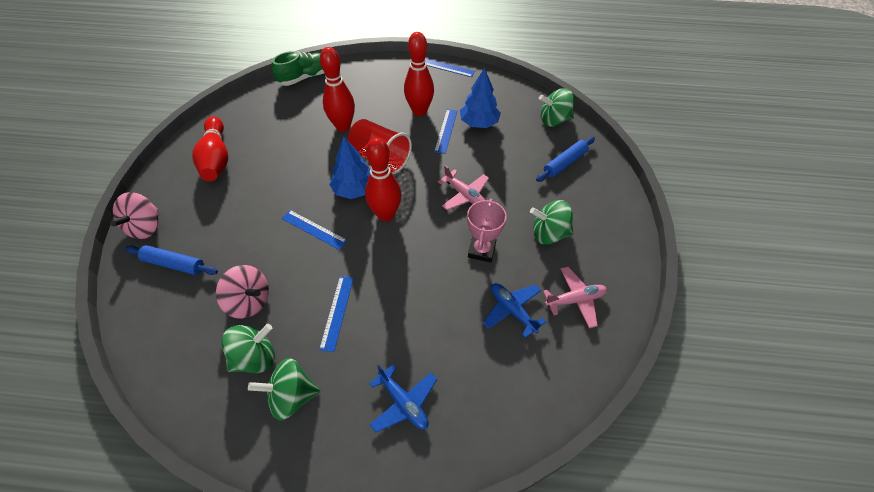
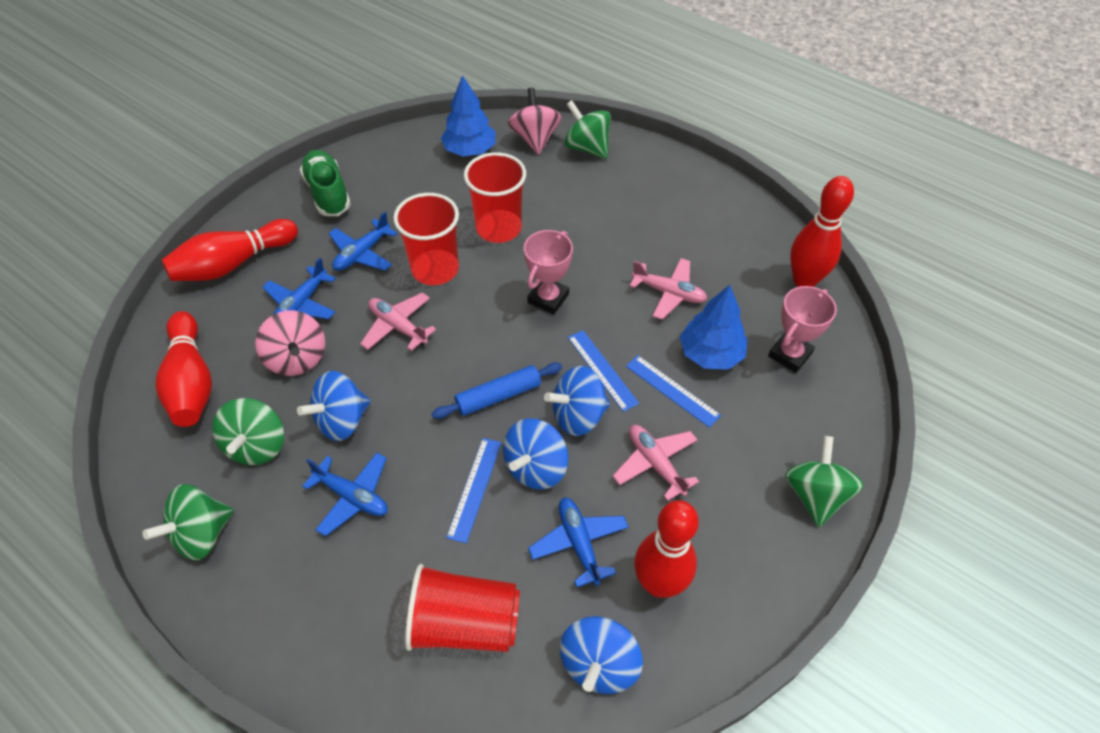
blue plane: 2 -> 4
blue rolling pin: 2 -> 1
blue ruler: 4 -> 3
blue spinning top: 0 -> 4
pink plane: 2 -> 3
pink trophy: 1 -> 2
red cup: 1 -> 3

